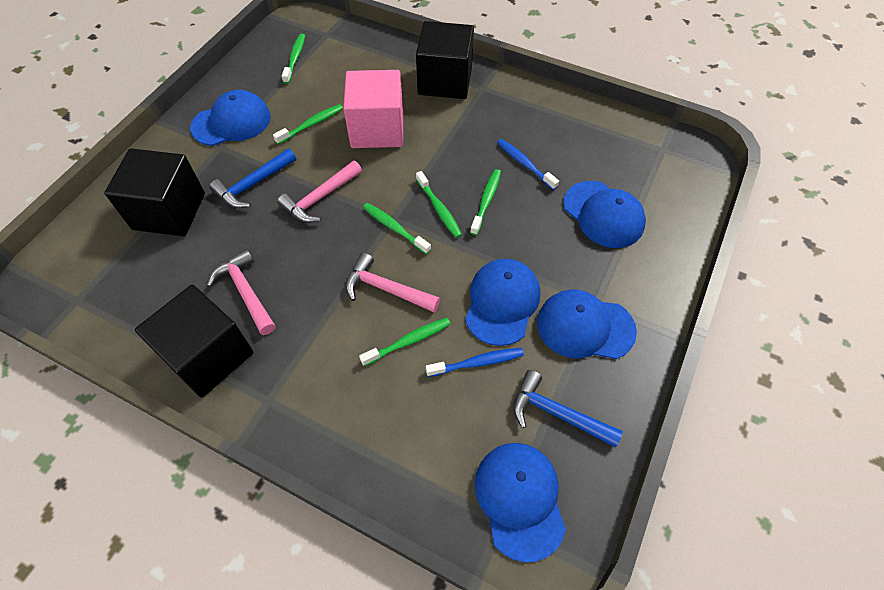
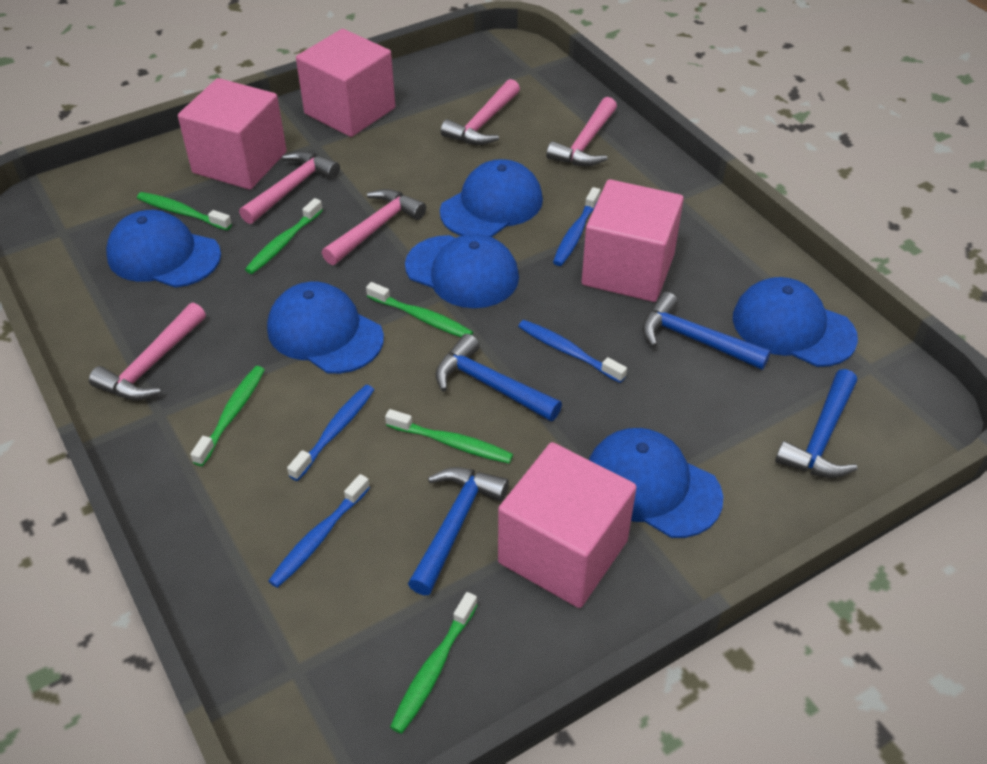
black cube: 3 -> 0
blue cap: 5 -> 6
blue hammer: 2 -> 4
blue toothbrush: 2 -> 4
pink cube: 1 -> 4
pink hammer: 3 -> 5

